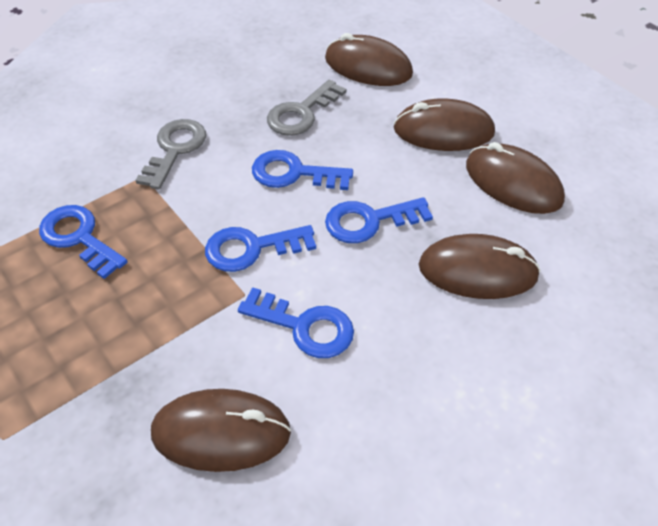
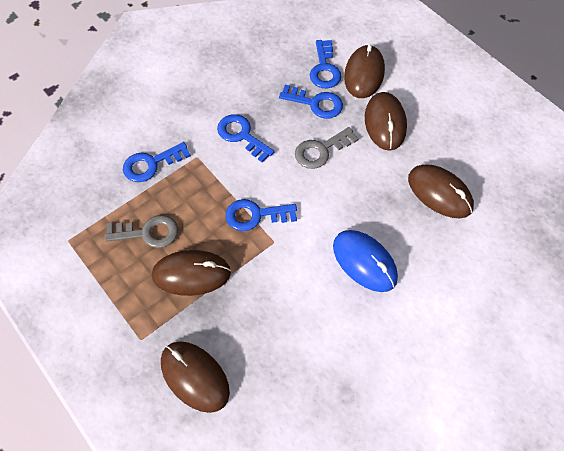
blue mouse: 0 -> 1

